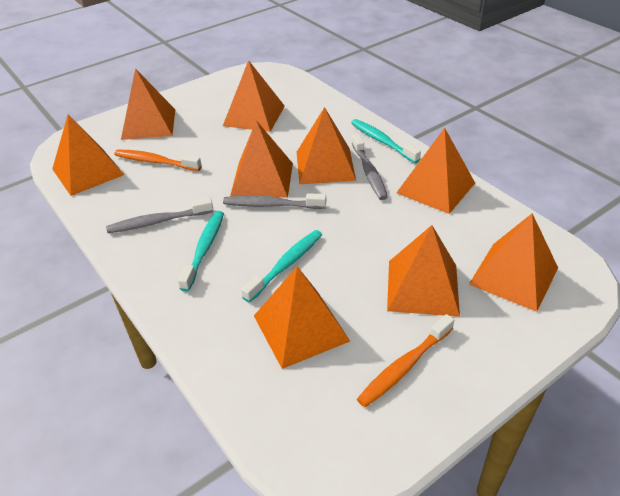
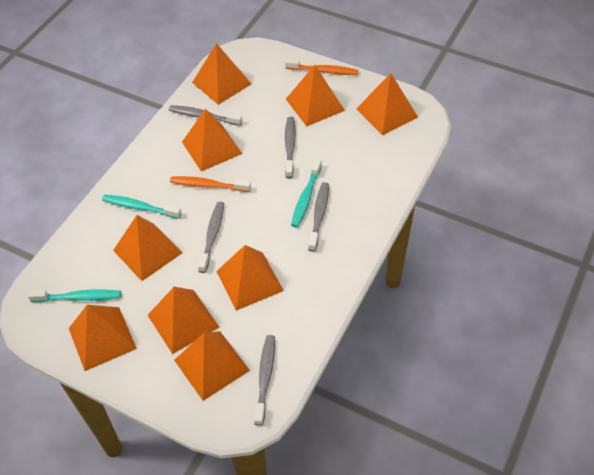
grey toothbrush: 3 -> 5

